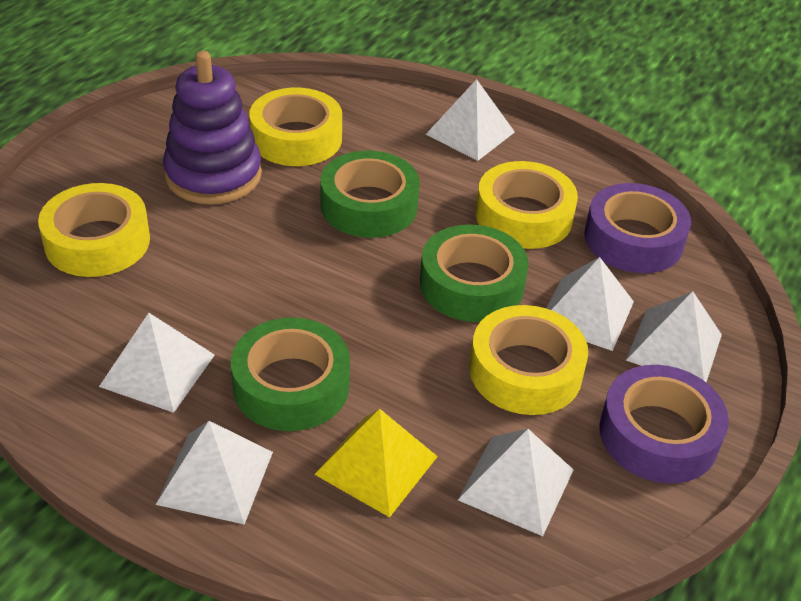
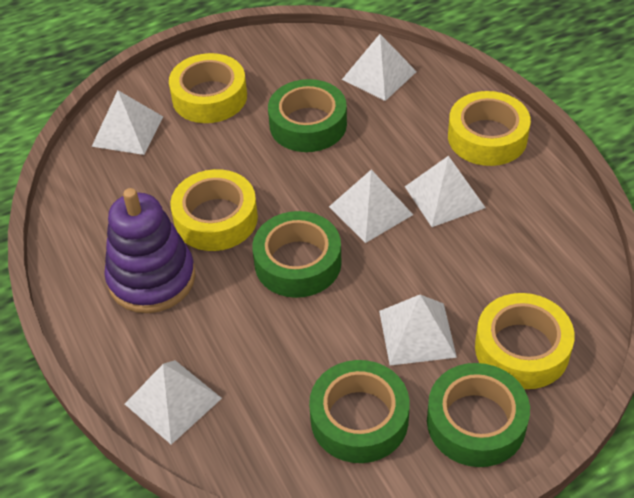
green tape: 3 -> 4
purple tape: 2 -> 0
yellow pyramid: 1 -> 0

